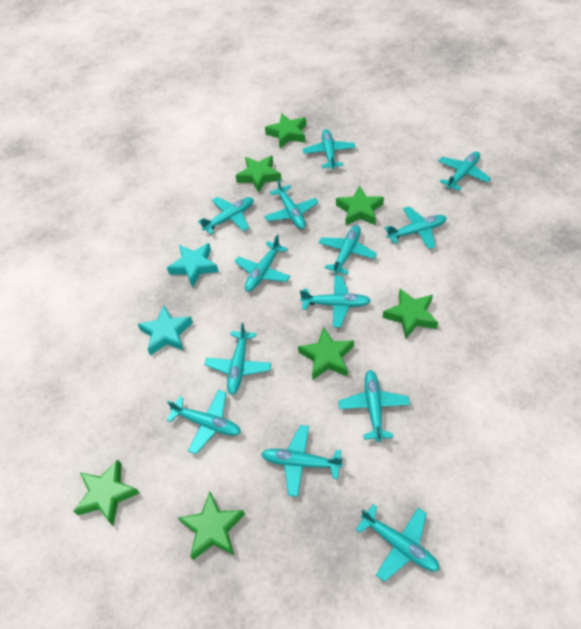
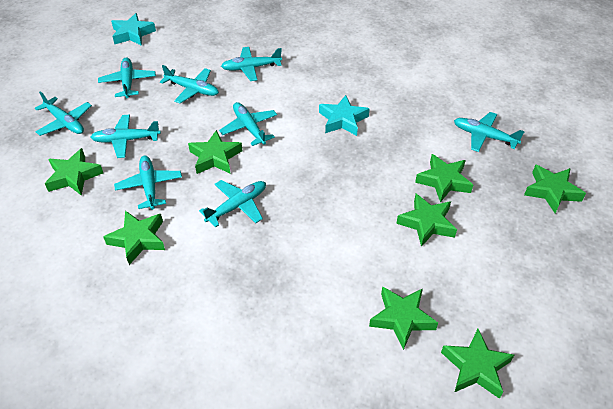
green star: 7 -> 8
turquoise plane: 13 -> 9

